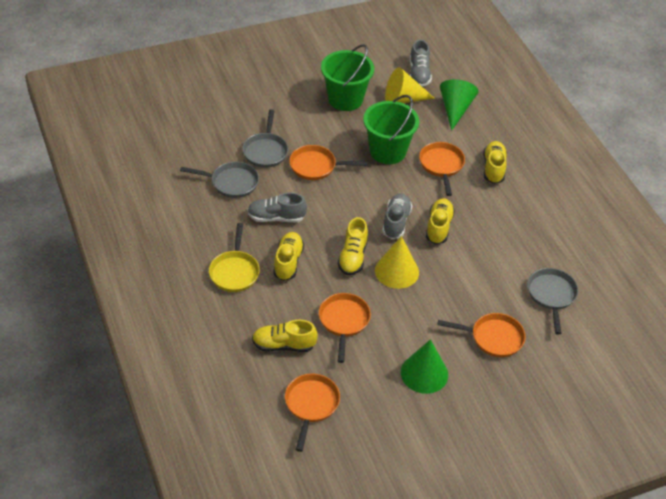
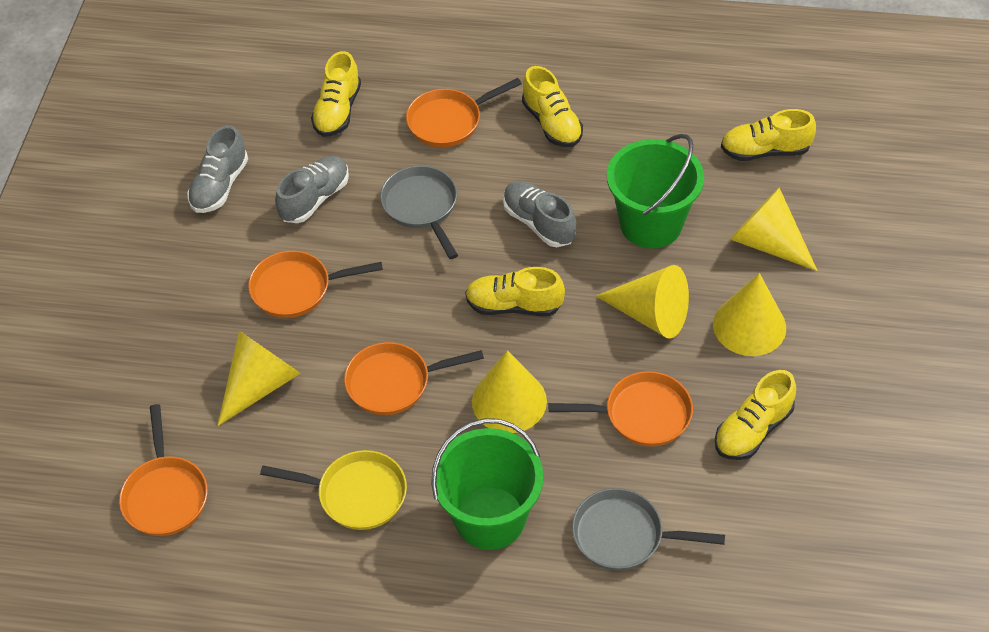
green cone: 2 -> 0
grey pan: 3 -> 2
yellow cone: 2 -> 5

